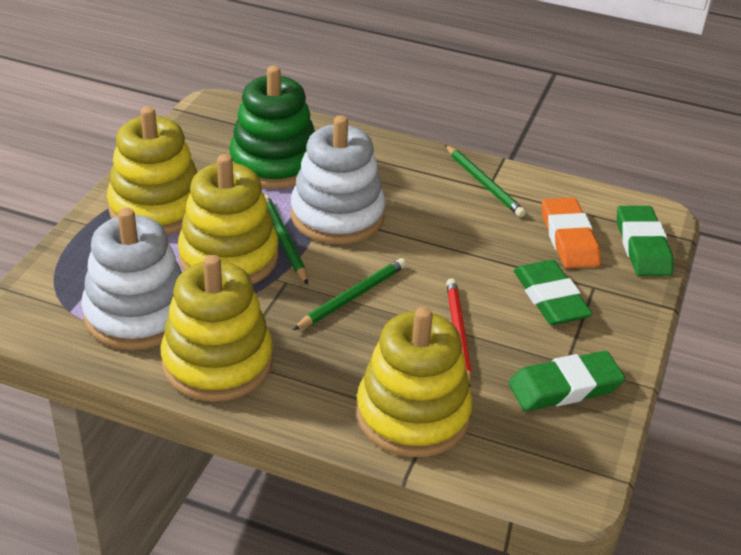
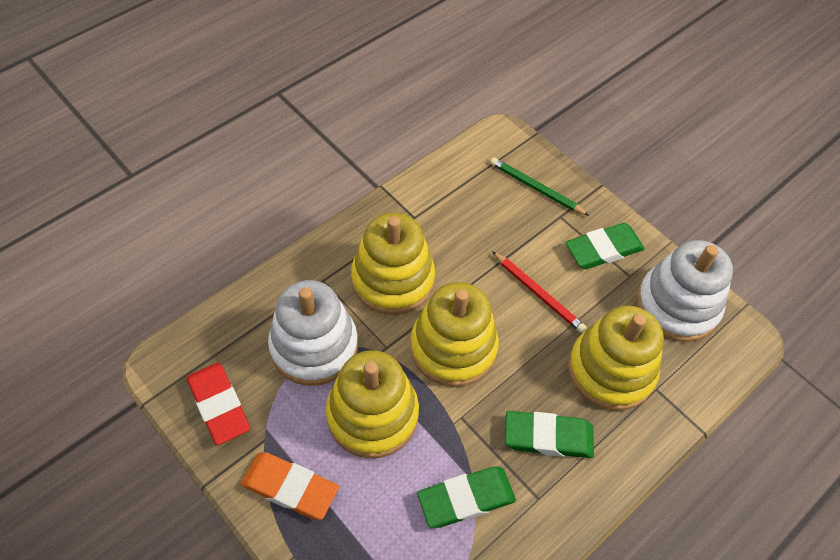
green pencil: 3 -> 1
green stacking toy: 1 -> 0
red eraser: 0 -> 1

